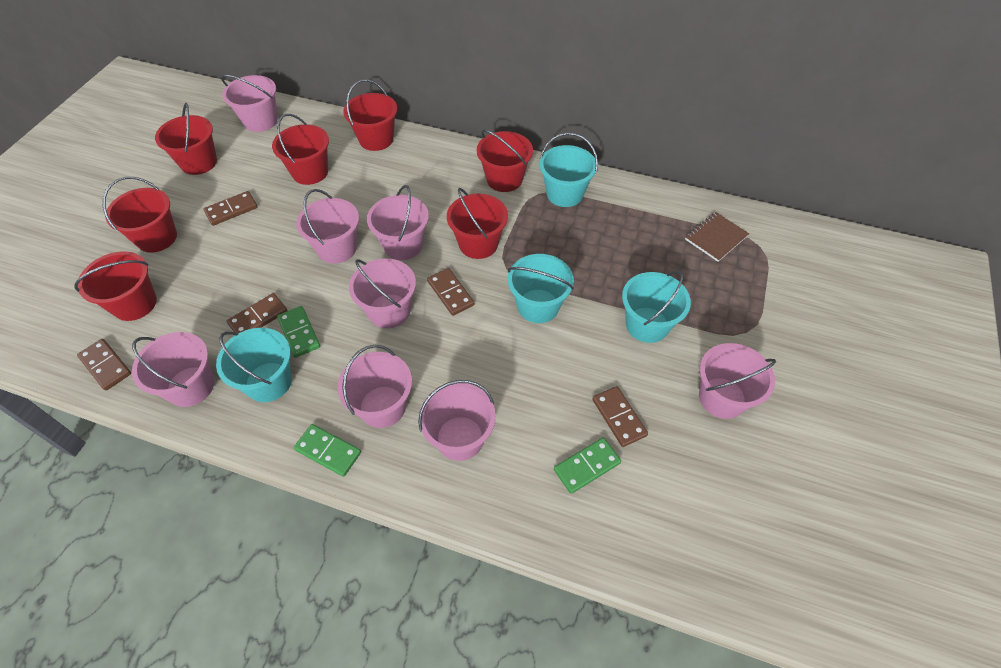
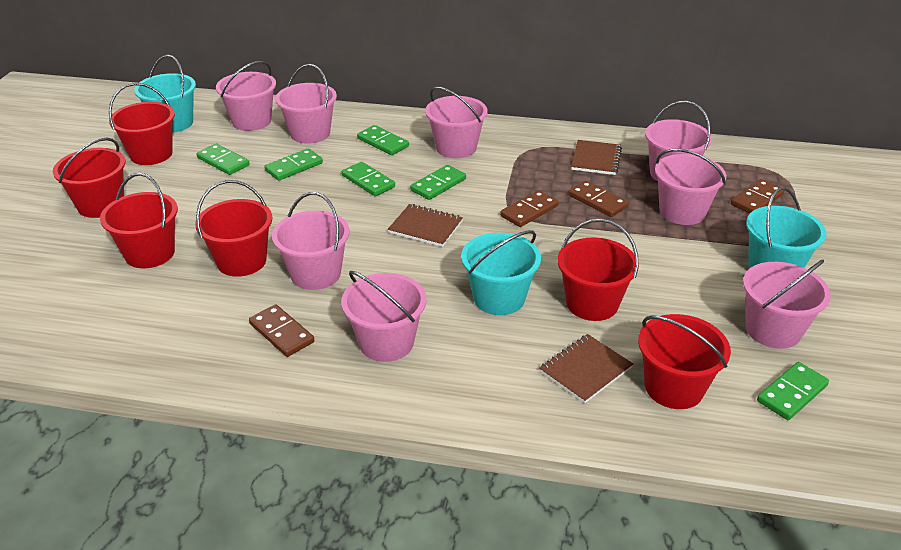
brown domino: 5 -> 4
brown notebook: 1 -> 3
green domino: 3 -> 6
red bucket: 7 -> 6
turquoise bucket: 4 -> 3

